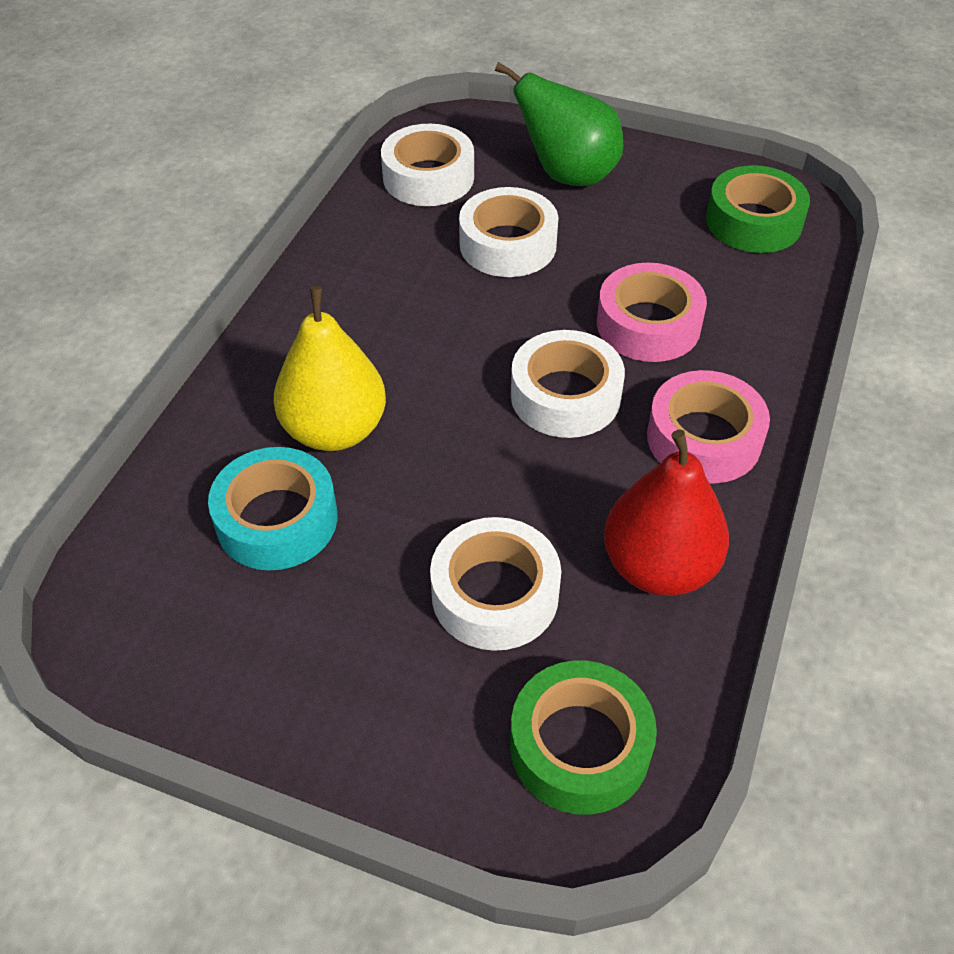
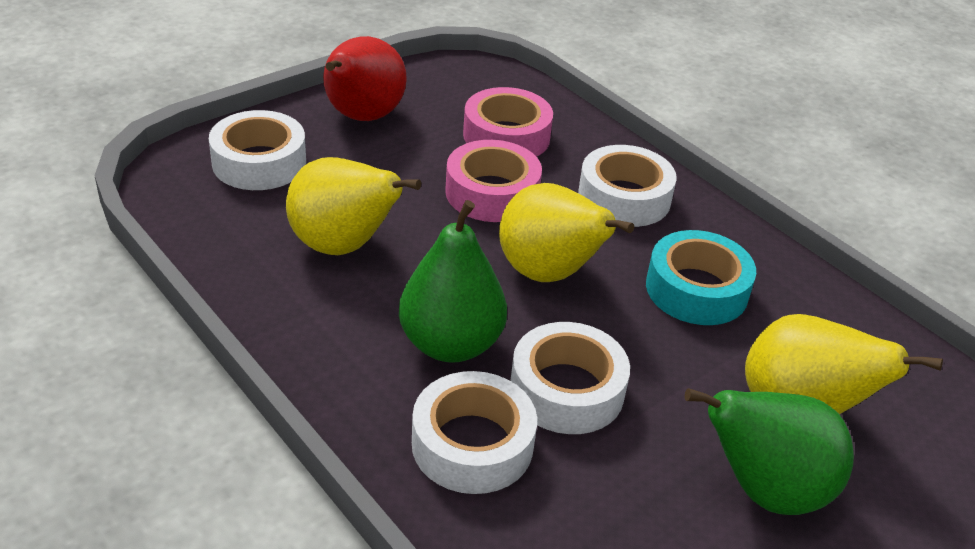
green pear: 1 -> 2
green tape: 2 -> 0
yellow pear: 1 -> 3

